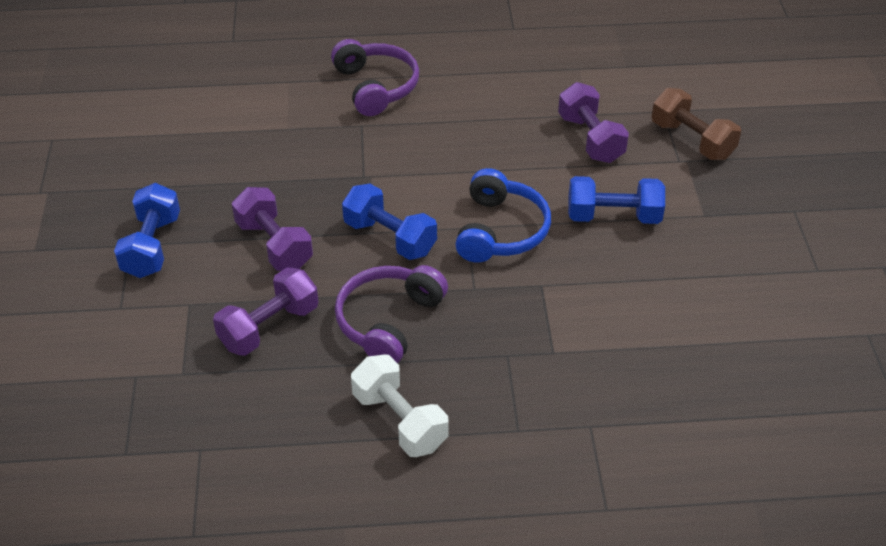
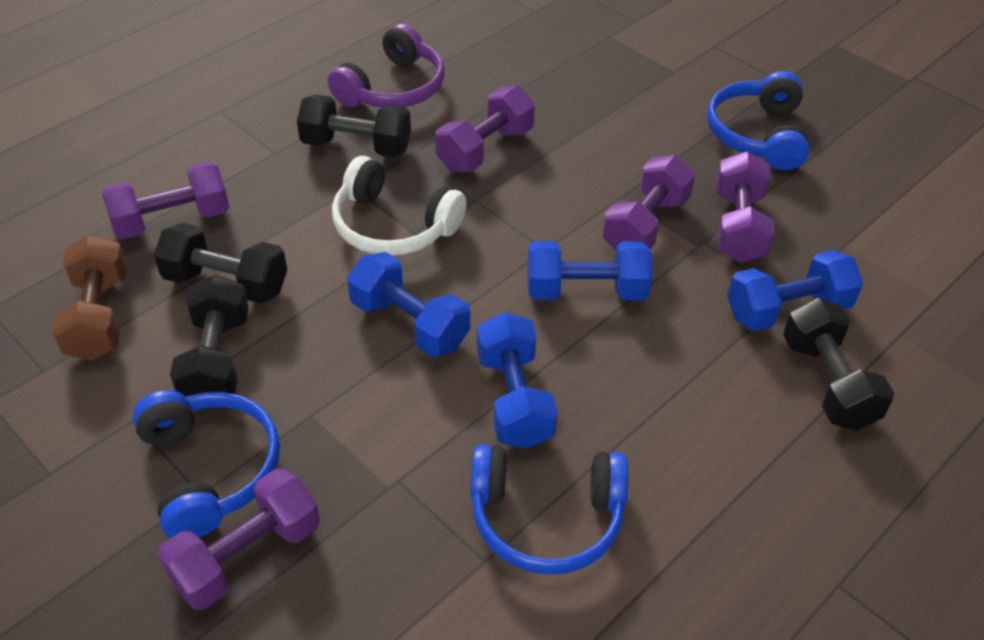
black dumbbell: 0 -> 4
blue dumbbell: 3 -> 4
blue headphones: 1 -> 3
purple dumbbell: 3 -> 5
purple headphones: 2 -> 1
white dumbbell: 1 -> 0
white headphones: 0 -> 1

